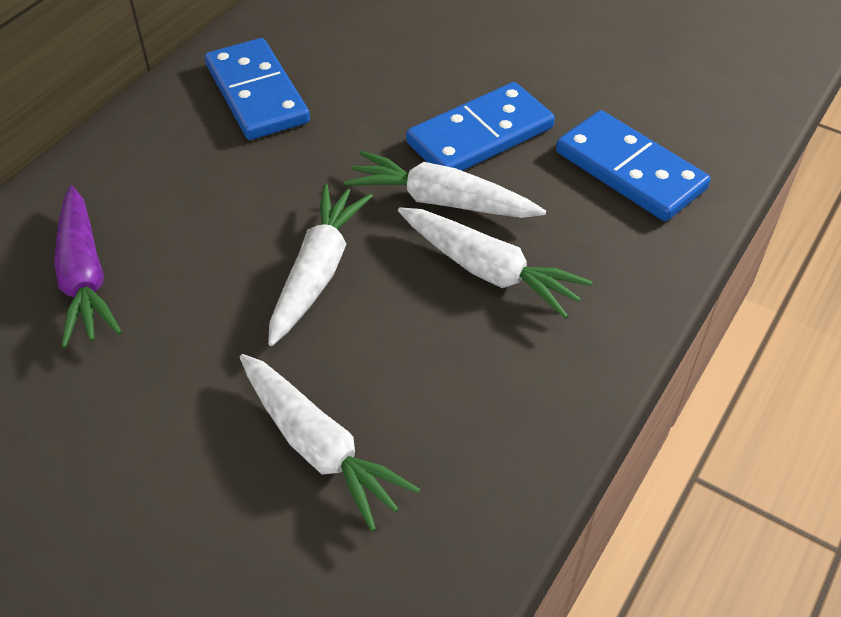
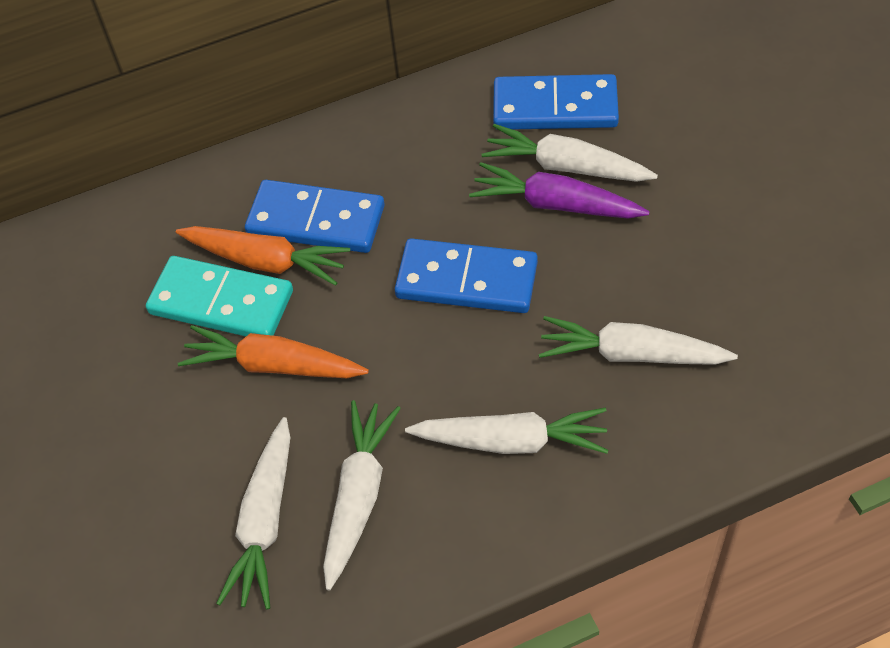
orange carrot: 0 -> 2
turquoise domino: 0 -> 1
white carrot: 4 -> 5

